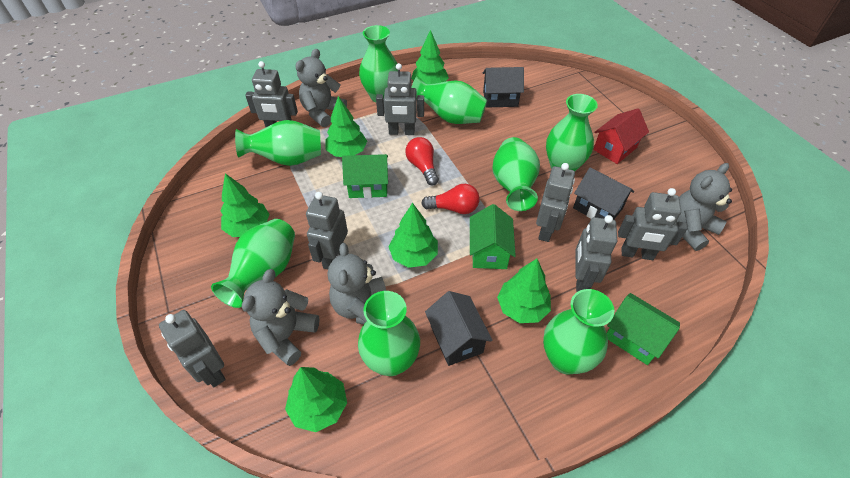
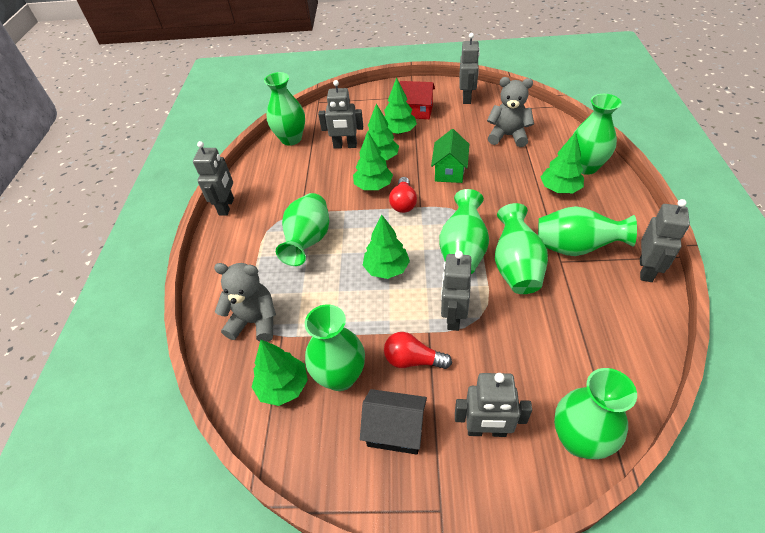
black house: 3 -> 1
green house: 3 -> 1
grey robot: 7 -> 6
grey teddy bear: 4 -> 2

